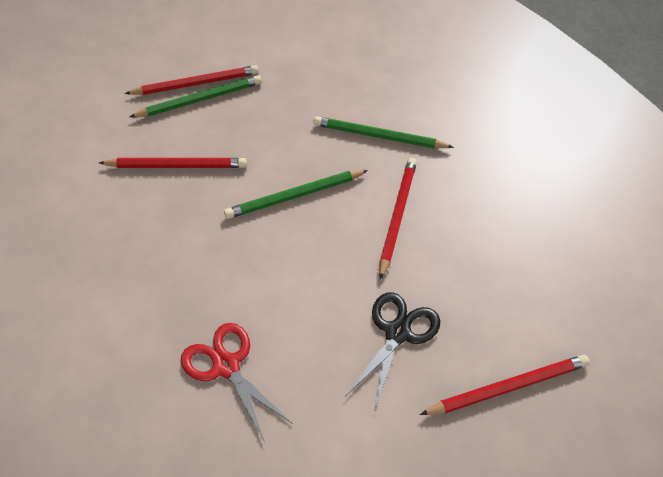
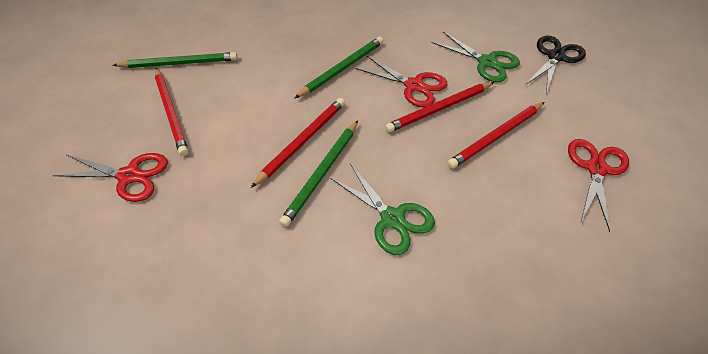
green scissors: 0 -> 2
red scissors: 1 -> 3

